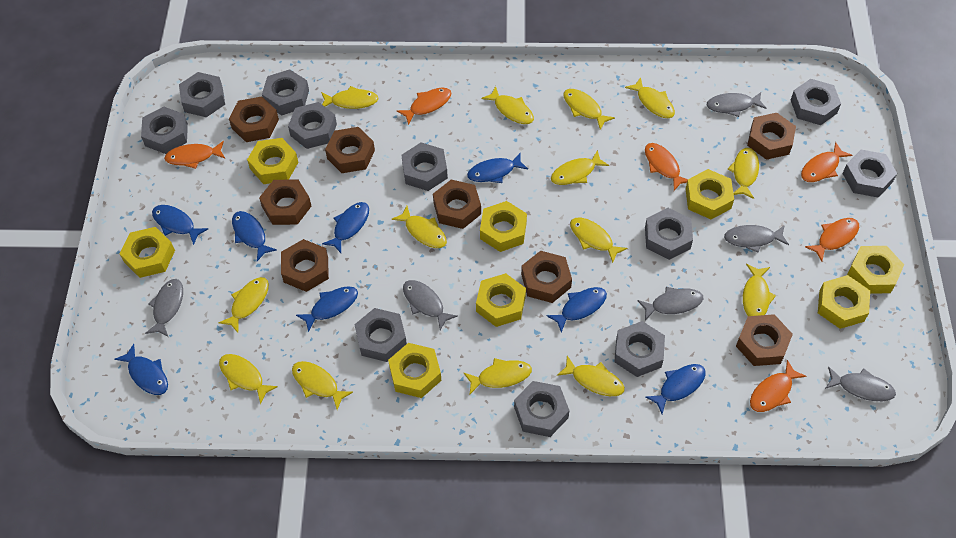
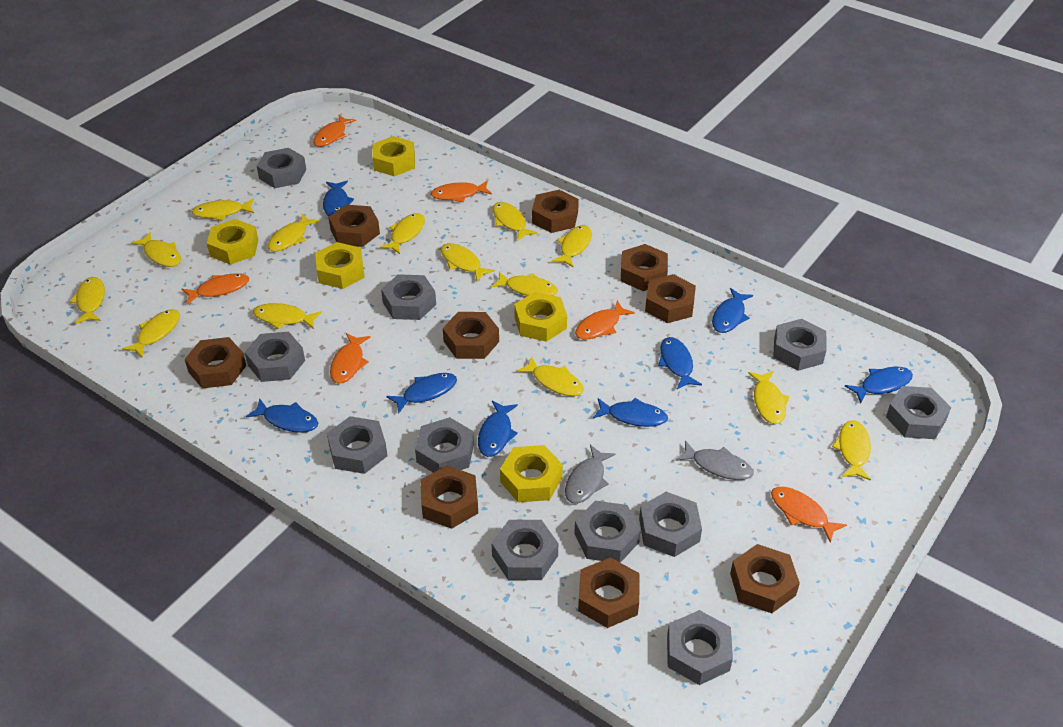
brown nut: 8 -> 9
grey fish: 6 -> 2
yellow nut: 8 -> 5

